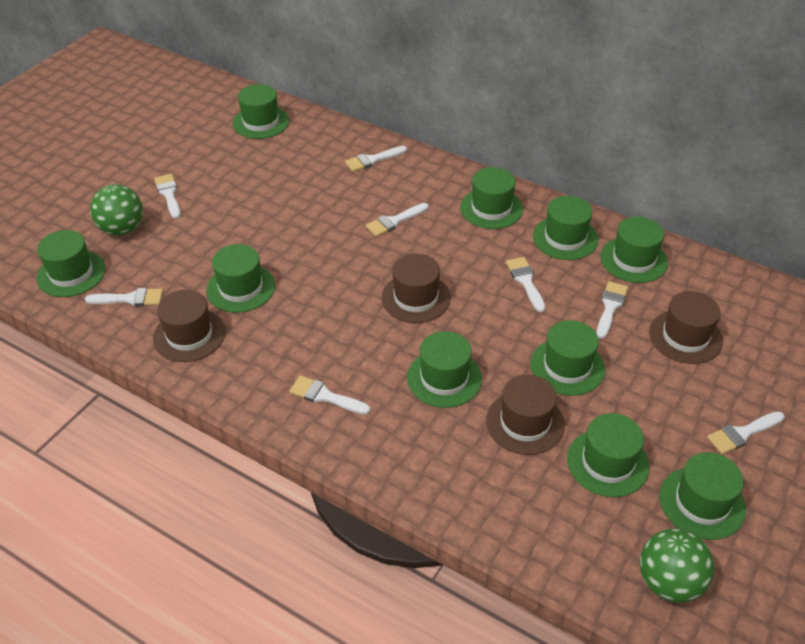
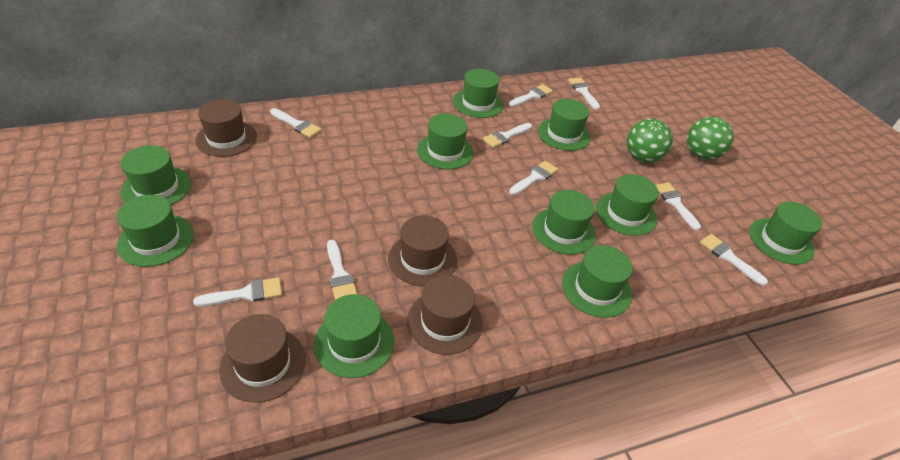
white brush: 8 -> 9

